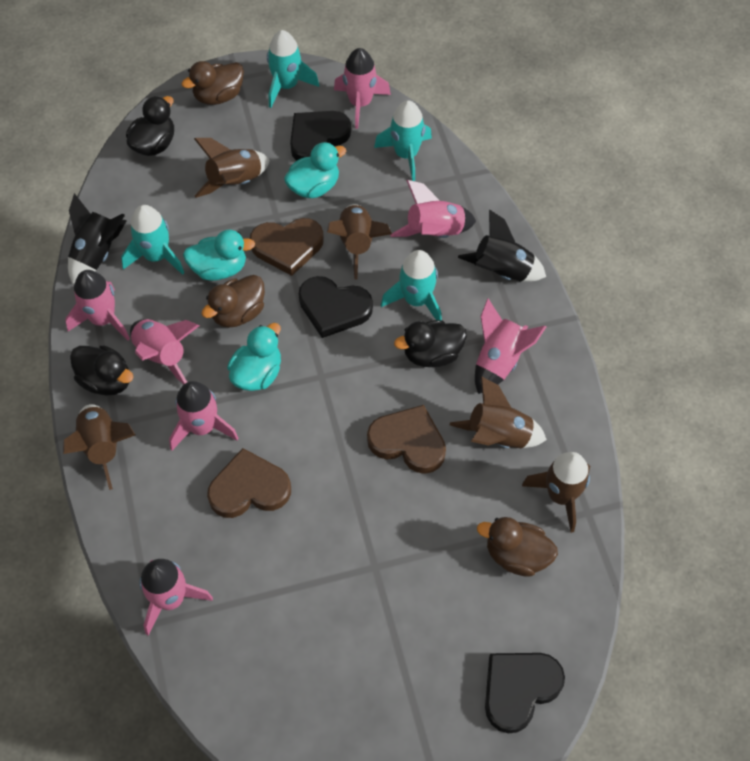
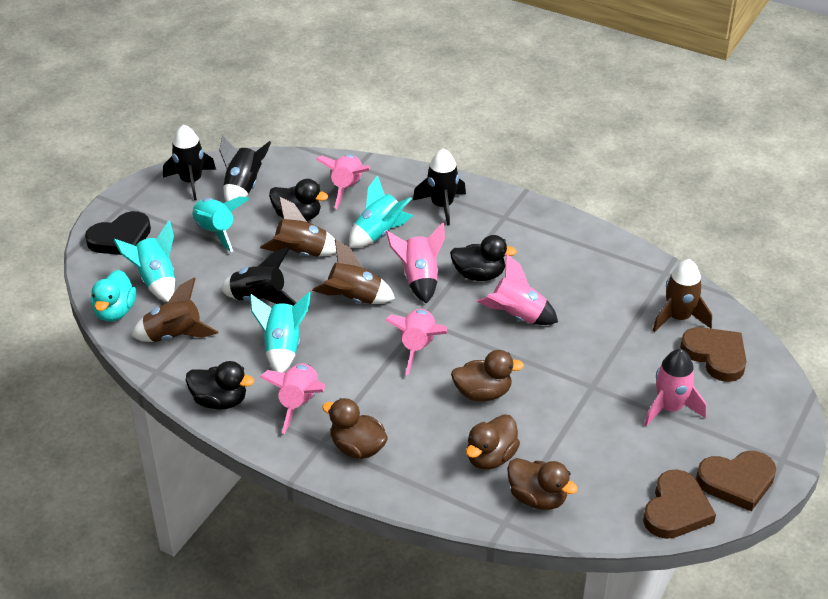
black heart: 3 -> 1
black rocket: 2 -> 4
brown duck: 3 -> 4
brown rocket: 5 -> 4
pink rocket: 7 -> 6
turquoise duck: 3 -> 1

